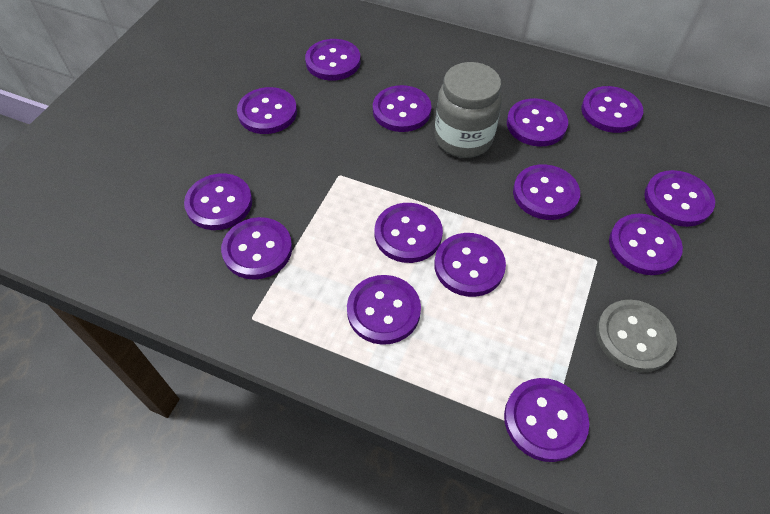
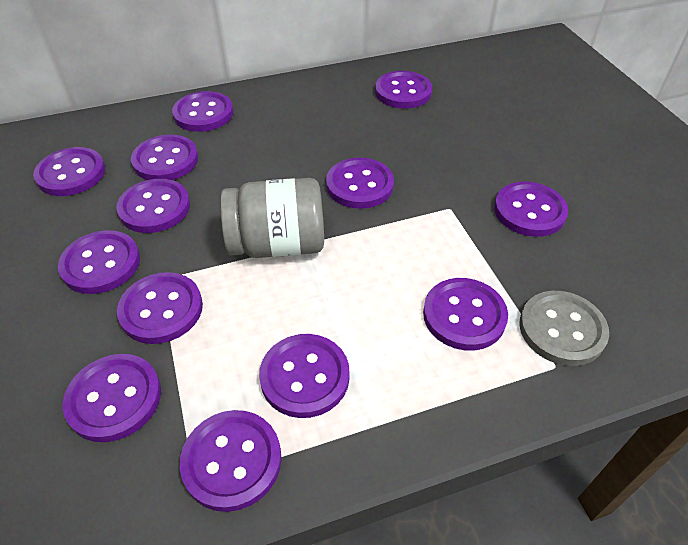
purple button: 14 -> 13

